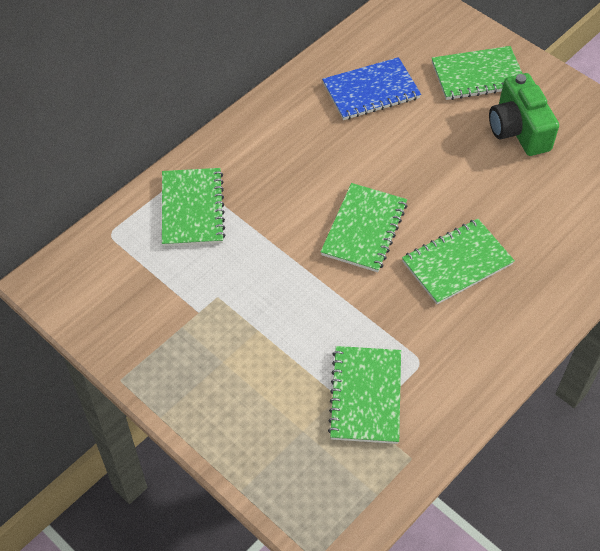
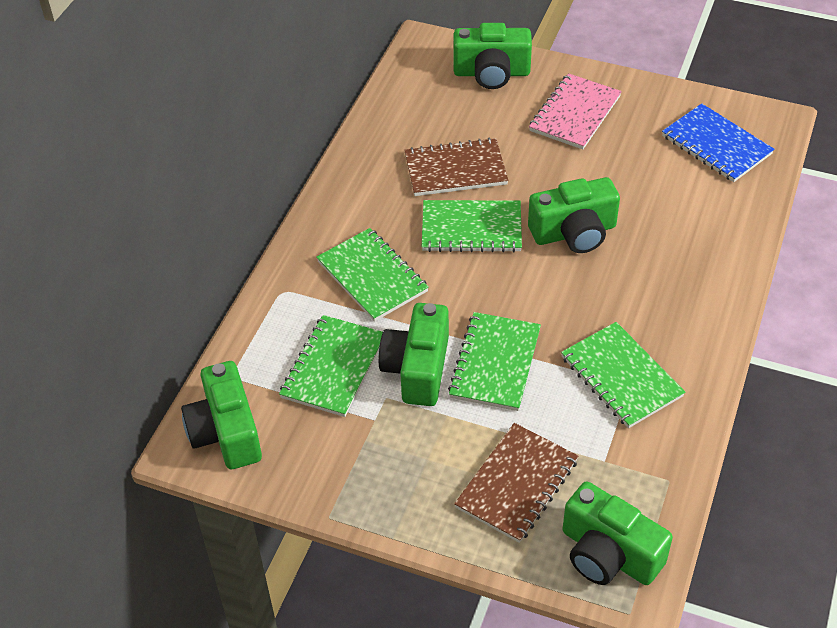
brown notebook: 0 -> 2
green camera: 1 -> 5
pink notebook: 0 -> 1

